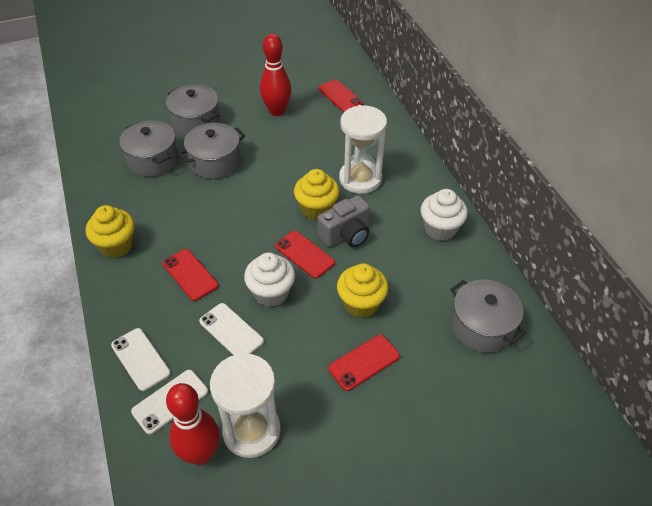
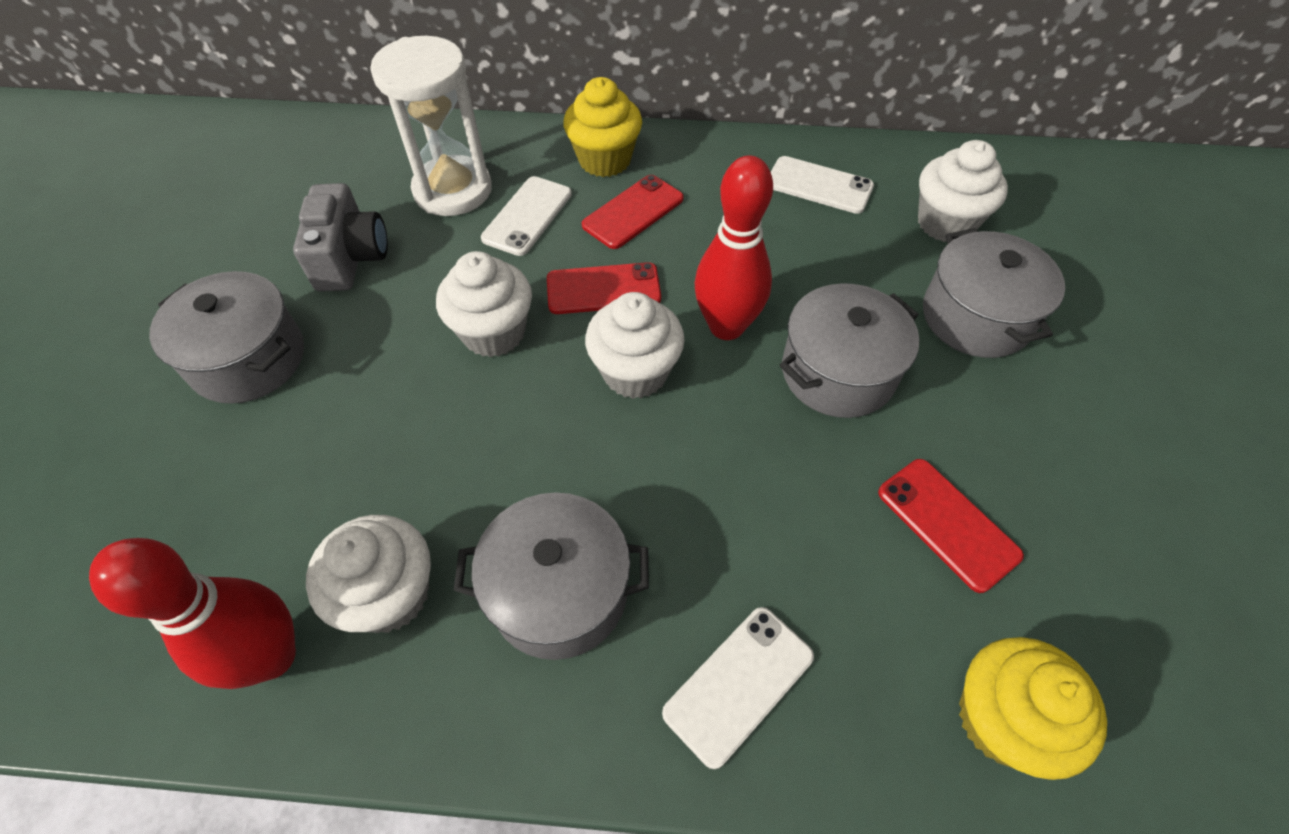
red phone: 4 -> 3
white cupcake: 2 -> 4
white hourglass: 2 -> 1
yellow cupcake: 3 -> 2

